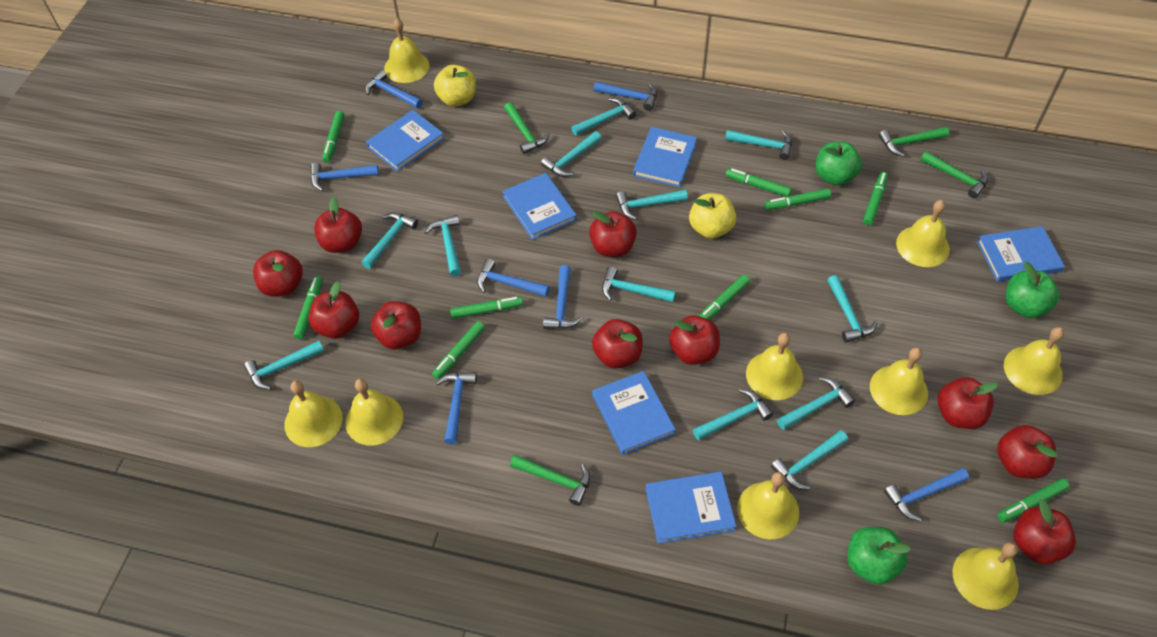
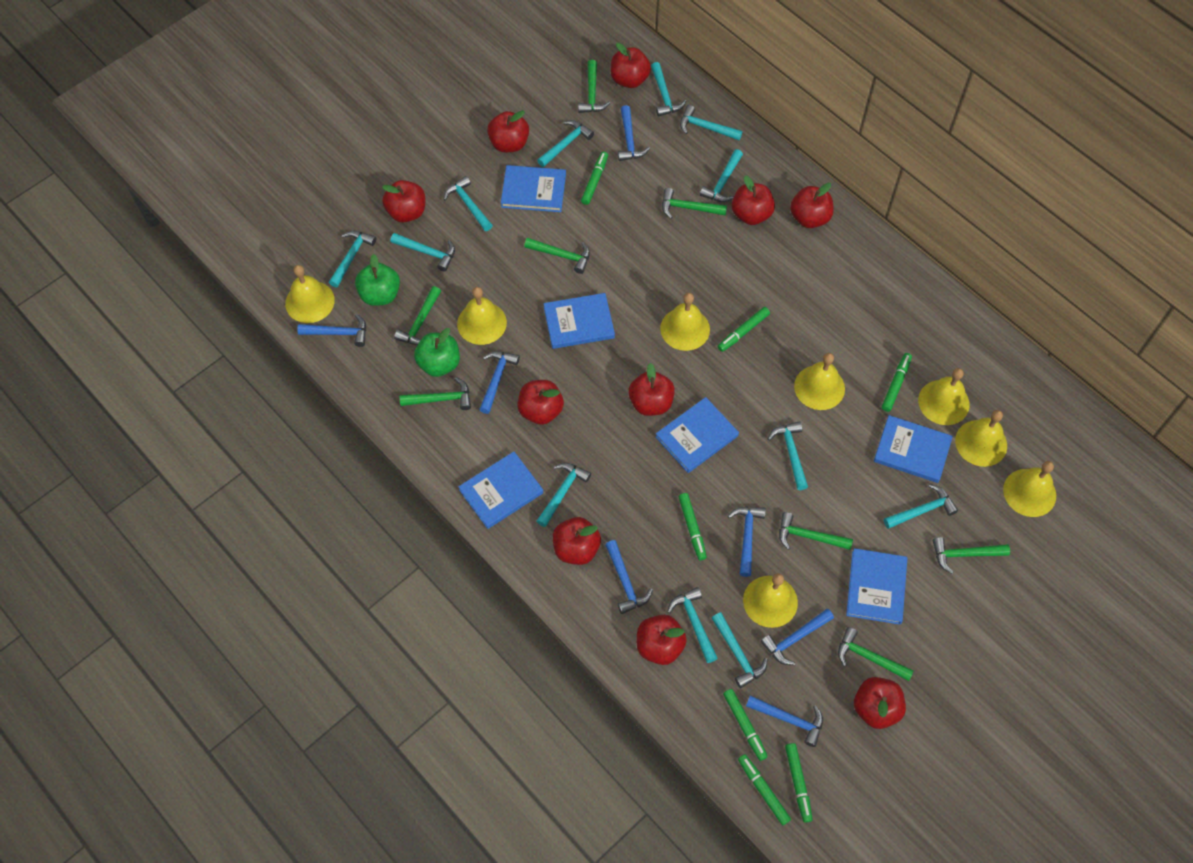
green apple: 3 -> 2
green hammer: 4 -> 8
green marker: 9 -> 7
yellow apple: 2 -> 0
yellow bell: 9 -> 8

